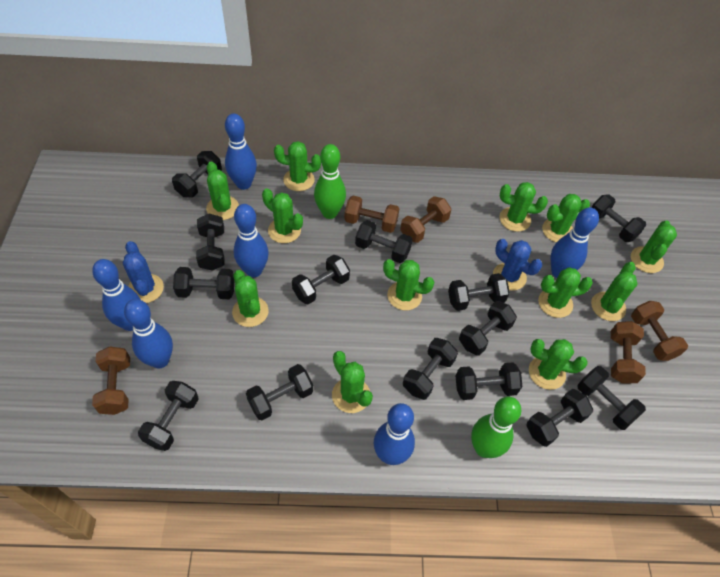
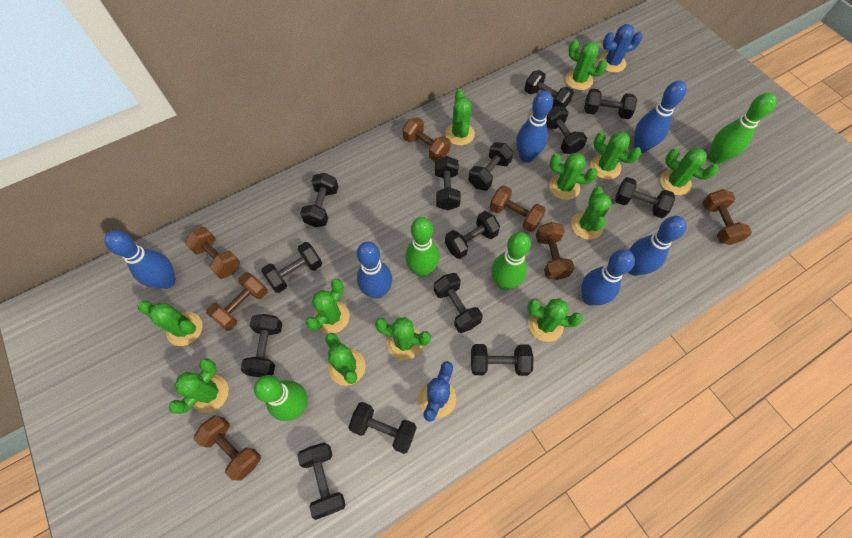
brown dumbbell: 5 -> 7
green bowling pin: 2 -> 4

